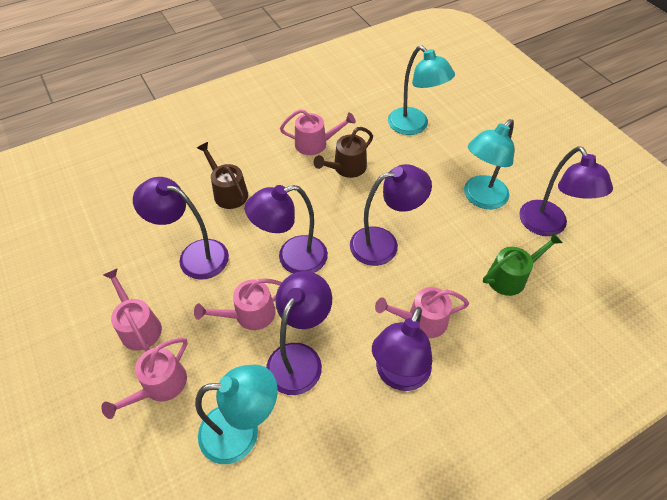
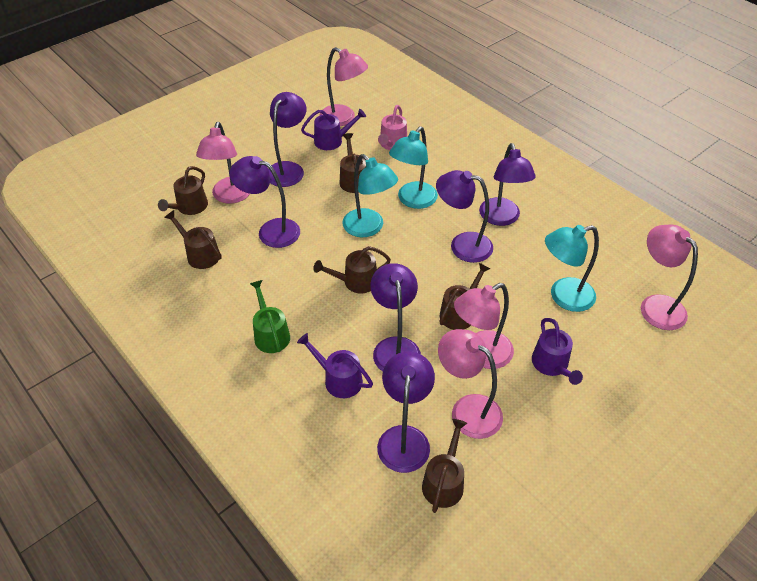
brown watering can: 2 -> 6
pink lamp: 0 -> 5
pink watering can: 5 -> 1
purple watering can: 0 -> 3

